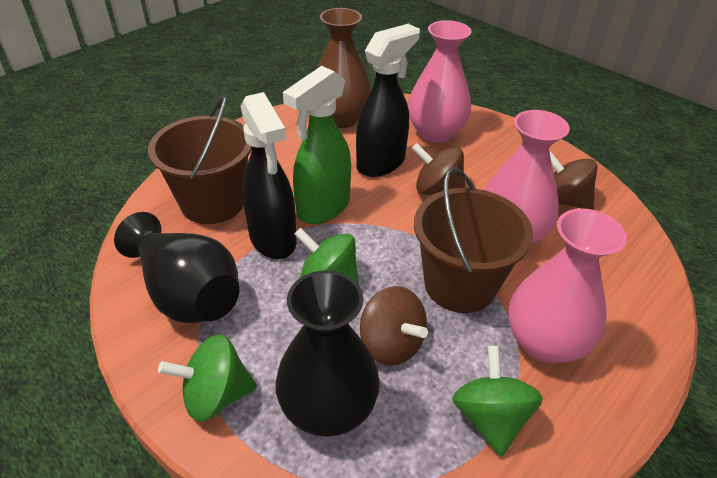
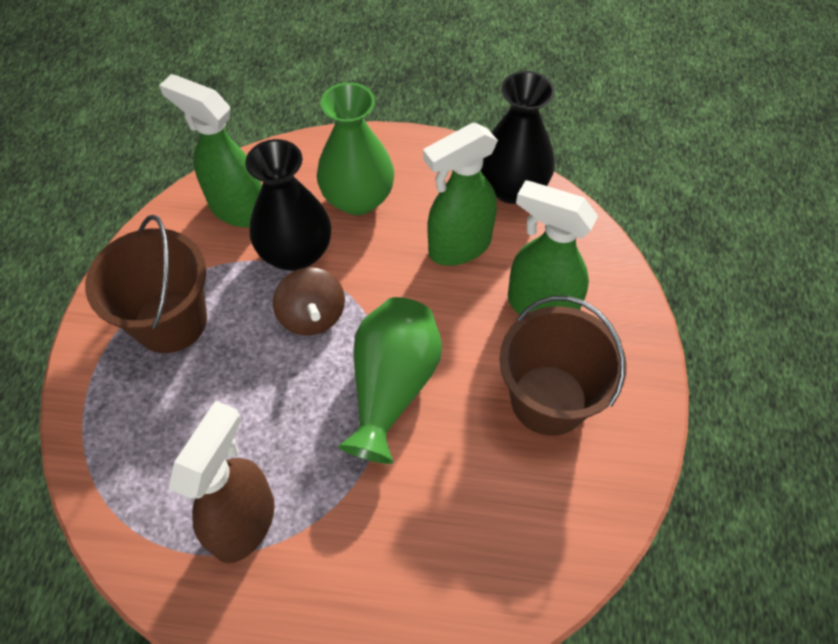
black spray bottle: 2 -> 0
brown spinning top: 3 -> 1
brown spray bottle: 0 -> 1
brown vase: 1 -> 0
green spinning top: 3 -> 0
green spray bottle: 1 -> 3
green vase: 0 -> 2
pink vase: 3 -> 0

